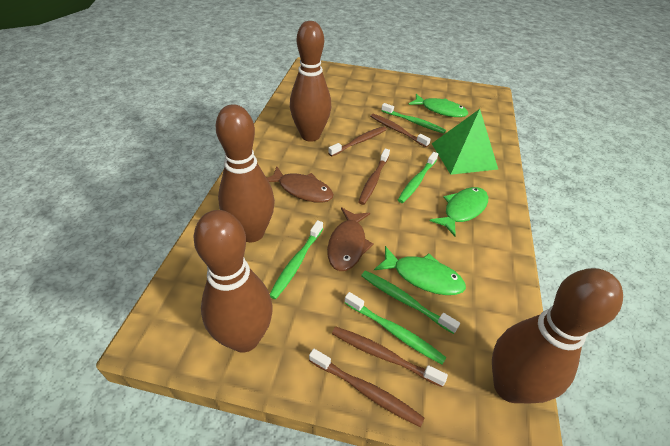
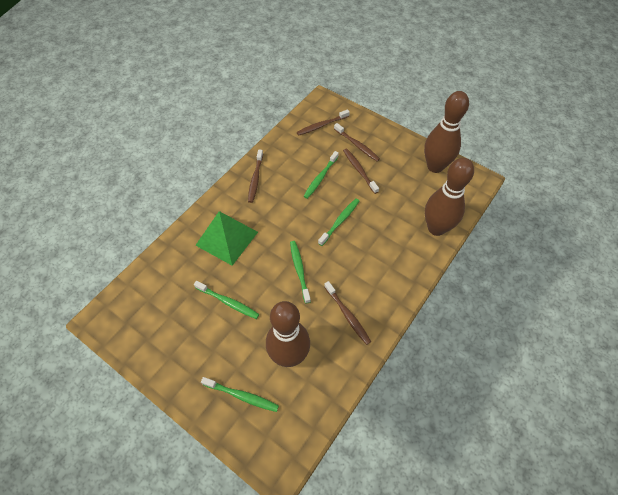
brown bowling pin: 4 -> 3
brown fish: 2 -> 0
green fish: 3 -> 0

